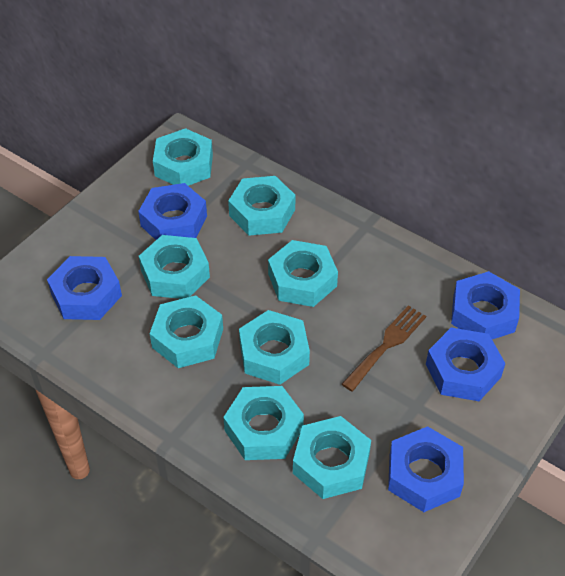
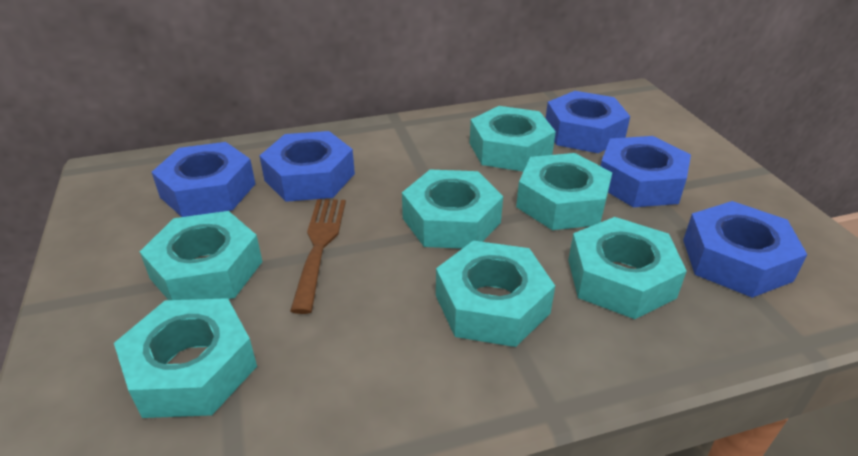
turquoise nut: 8 -> 7

